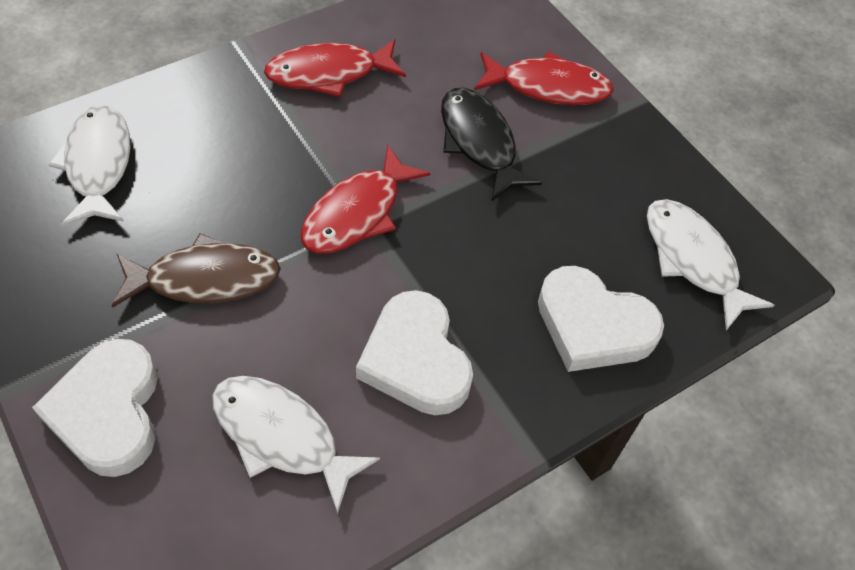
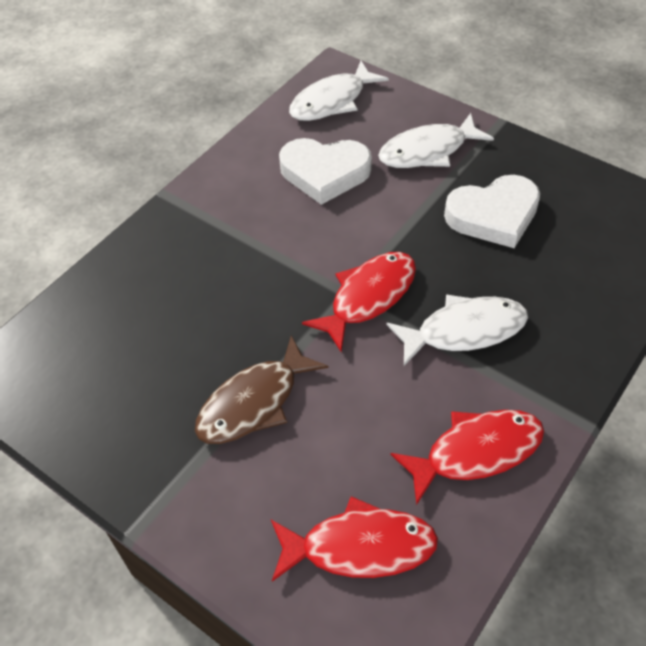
black fish: 1 -> 0
white heart: 3 -> 2

